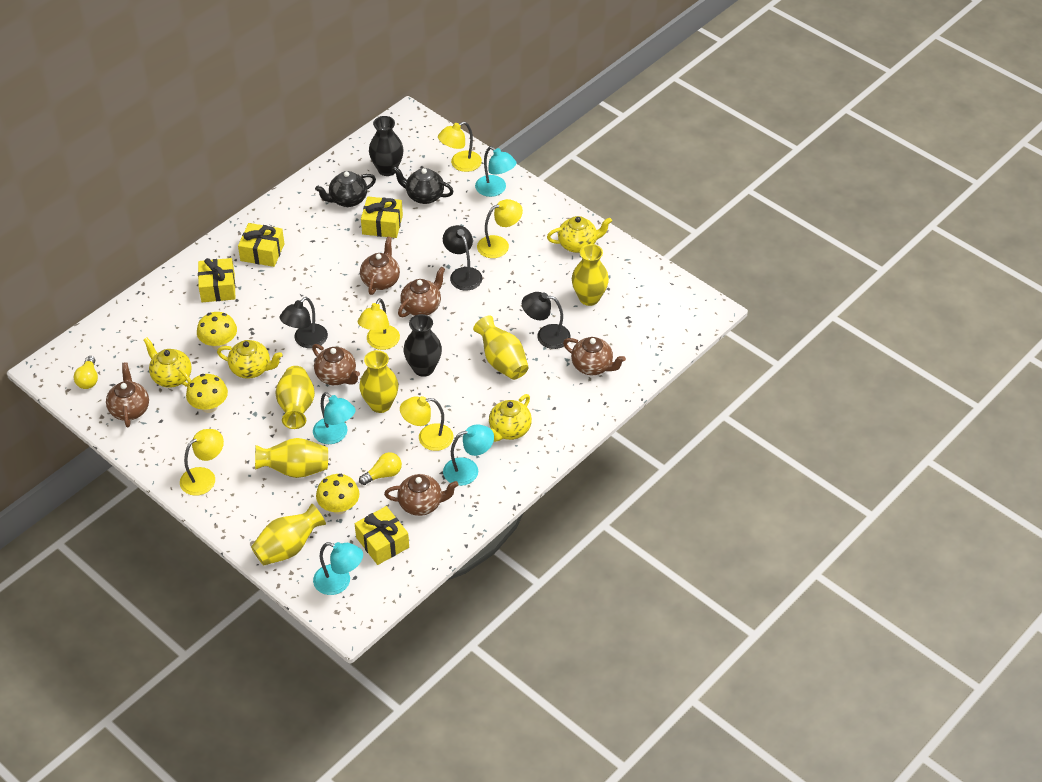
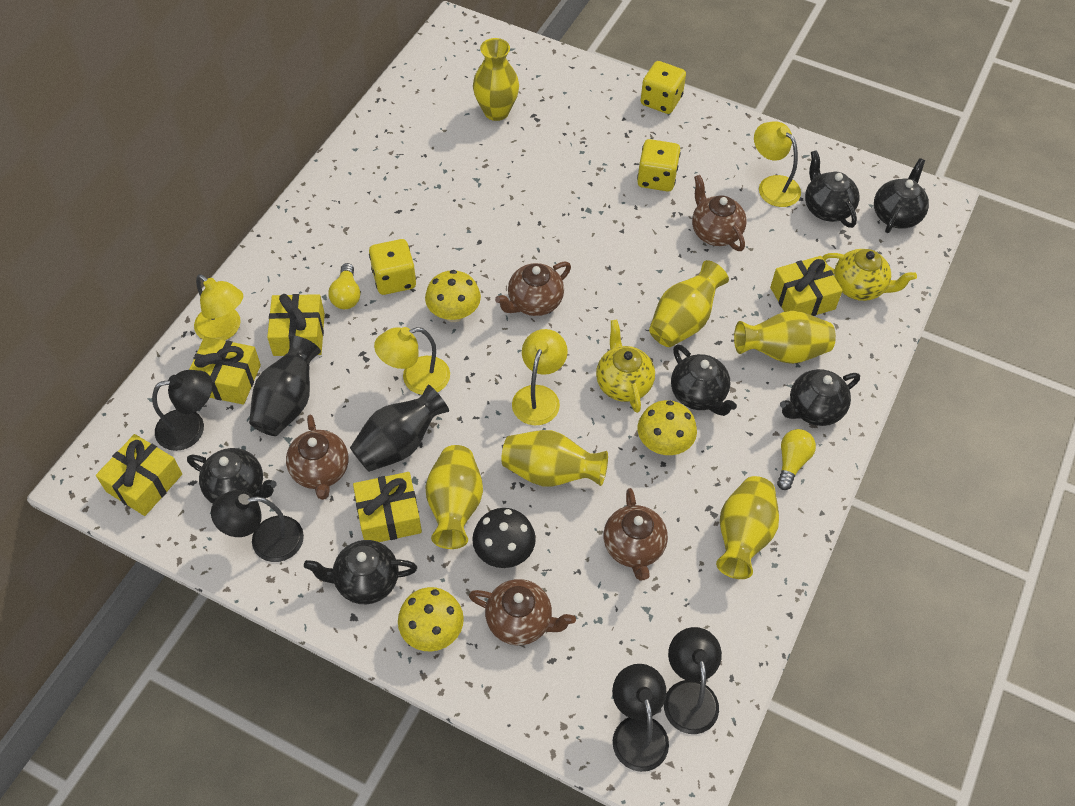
black lamp: 3 -> 4
black mushroom: 0 -> 1
black teapot: 2 -> 6
brown teapot: 6 -> 5
turquoise lamp: 4 -> 0
yellow dice: 0 -> 3
yellow gift: 4 -> 5
yellow lamp: 5 -> 4
yellow teapot: 4 -> 2

